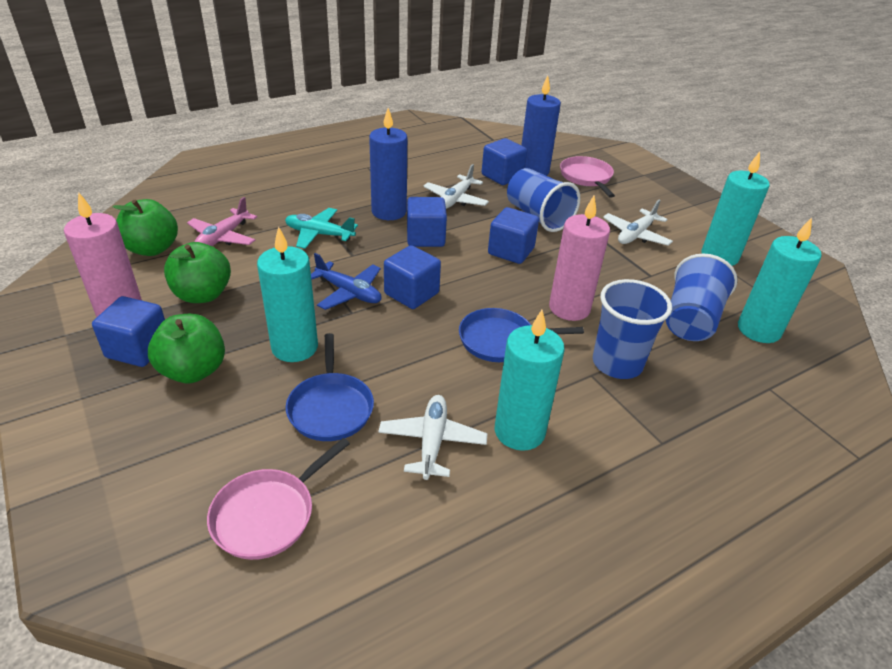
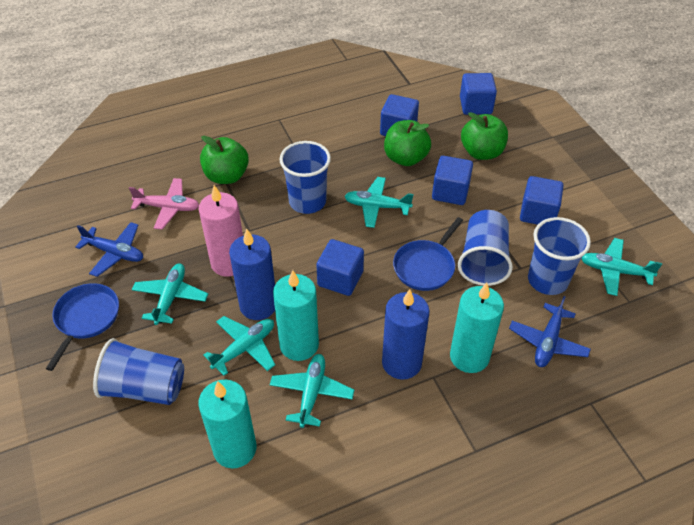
blue cup: 3 -> 4
blue plane: 1 -> 2
pink candle: 2 -> 1
pink pan: 2 -> 0
turquoise candle: 4 -> 3
turquoise plane: 1 -> 5
white plane: 3 -> 0

